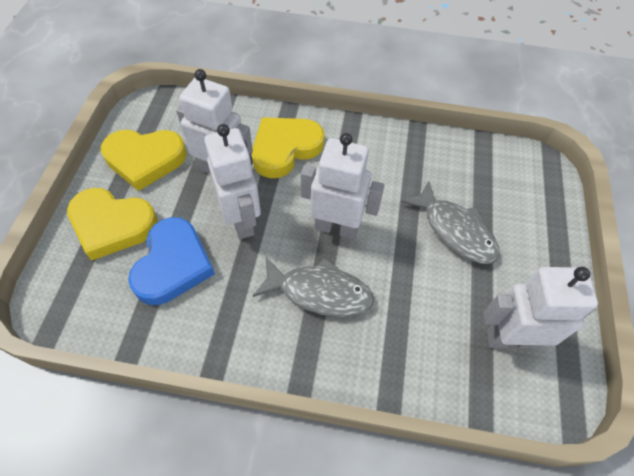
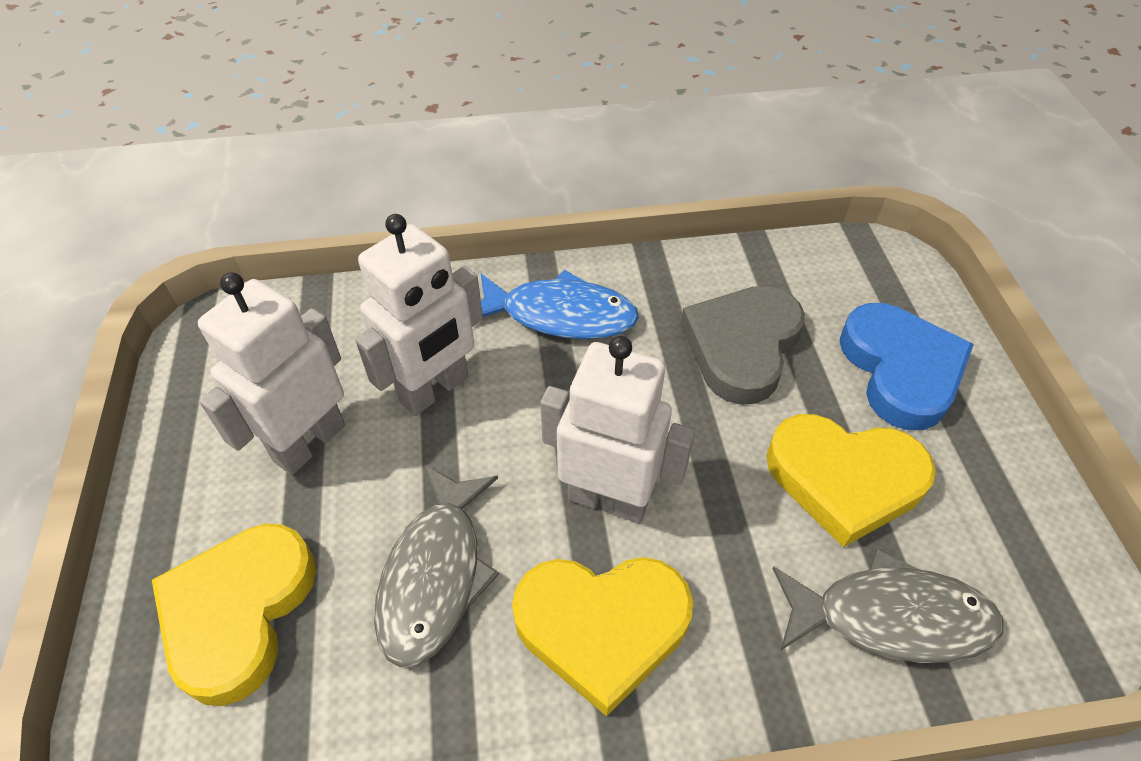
blue fish: 0 -> 1
grey heart: 0 -> 1
white robot: 4 -> 3

